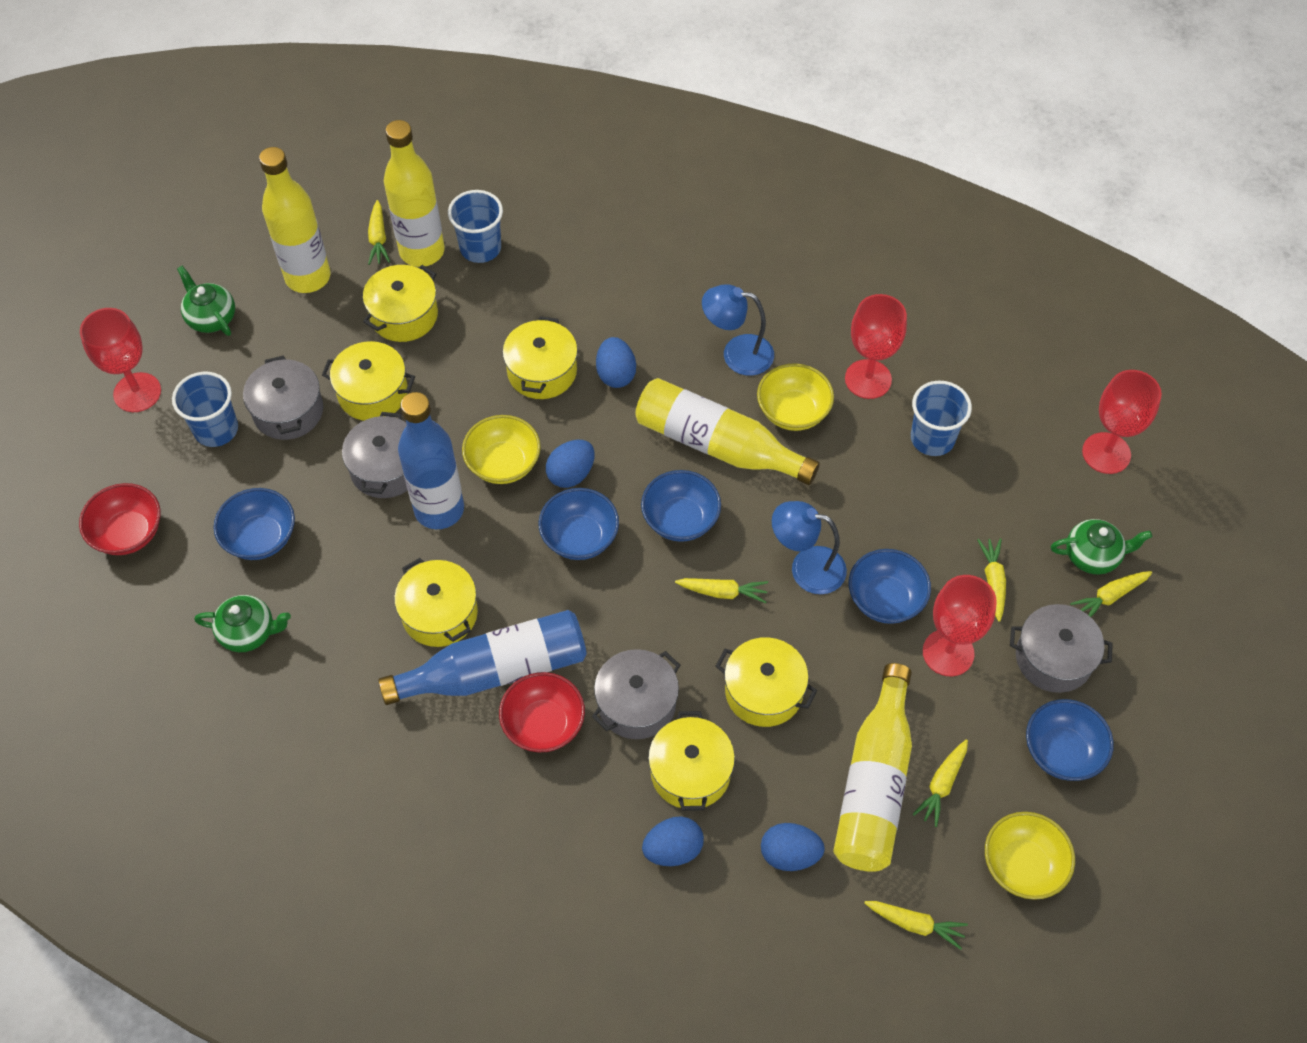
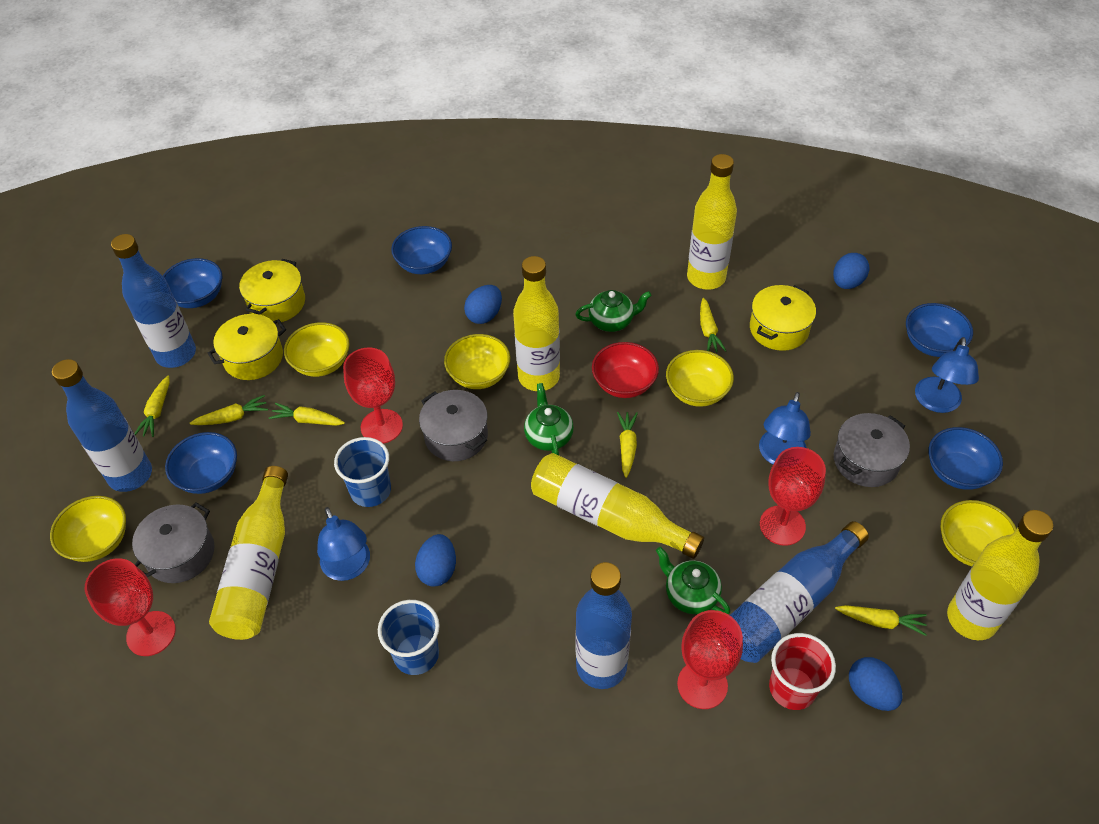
blue bottle: 2 -> 4
blue cup: 3 -> 2
blue lamp: 2 -> 3
grey pot: 4 -> 3
red bowl: 2 -> 1
red cup: 0 -> 1
yellow bottle: 4 -> 5
yellow bowl: 3 -> 5
yellow pot: 6 -> 3

